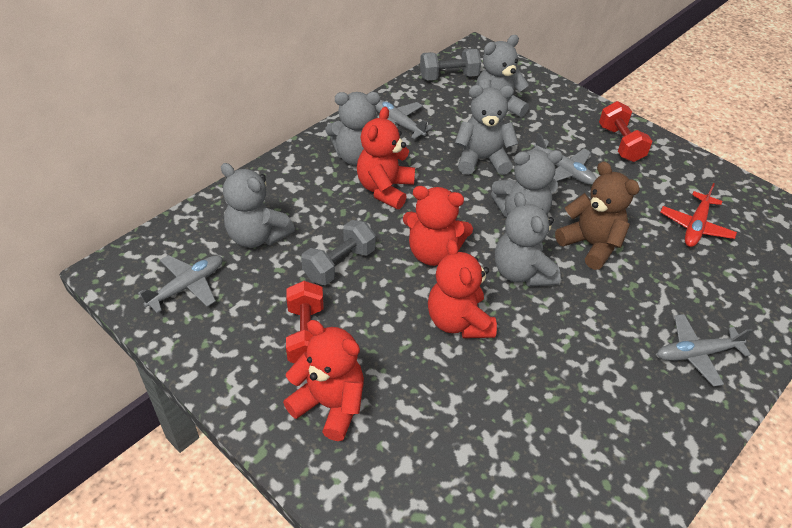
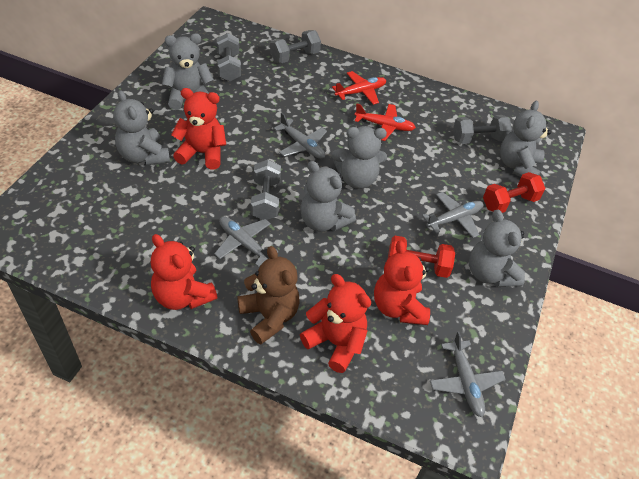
grey dumbbell: 2 -> 4
red plane: 1 -> 2

